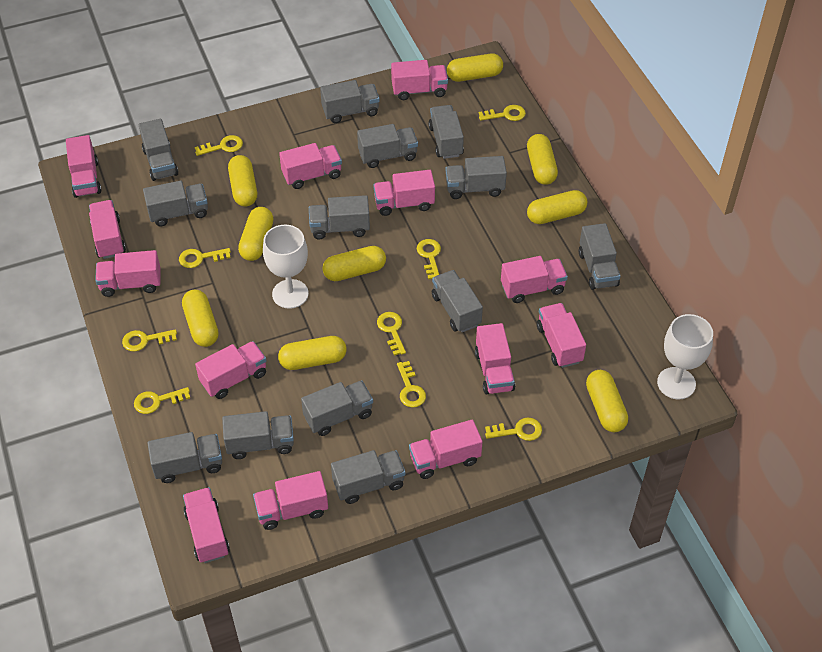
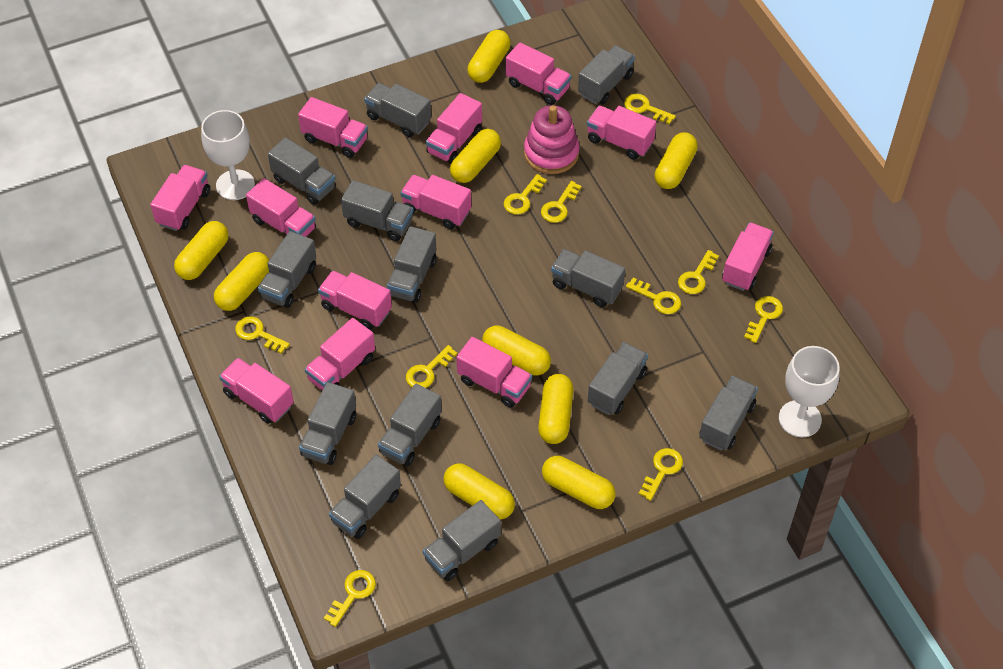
pink stacking toy: 0 -> 1
pink truck: 13 -> 12
yellow key: 9 -> 10

